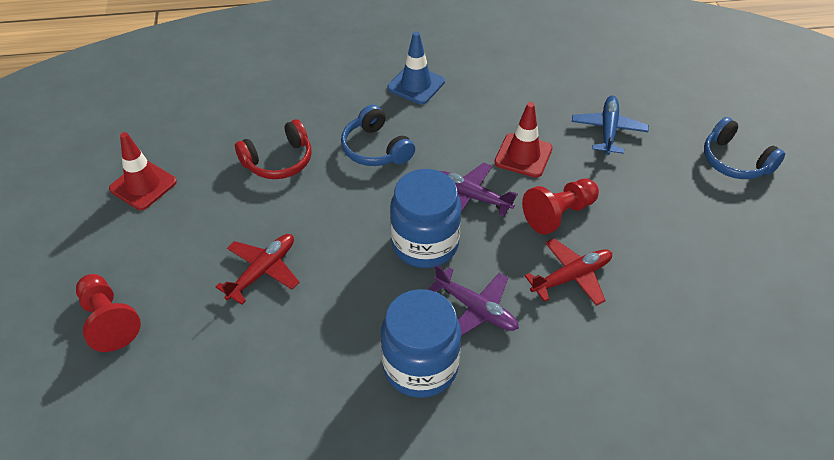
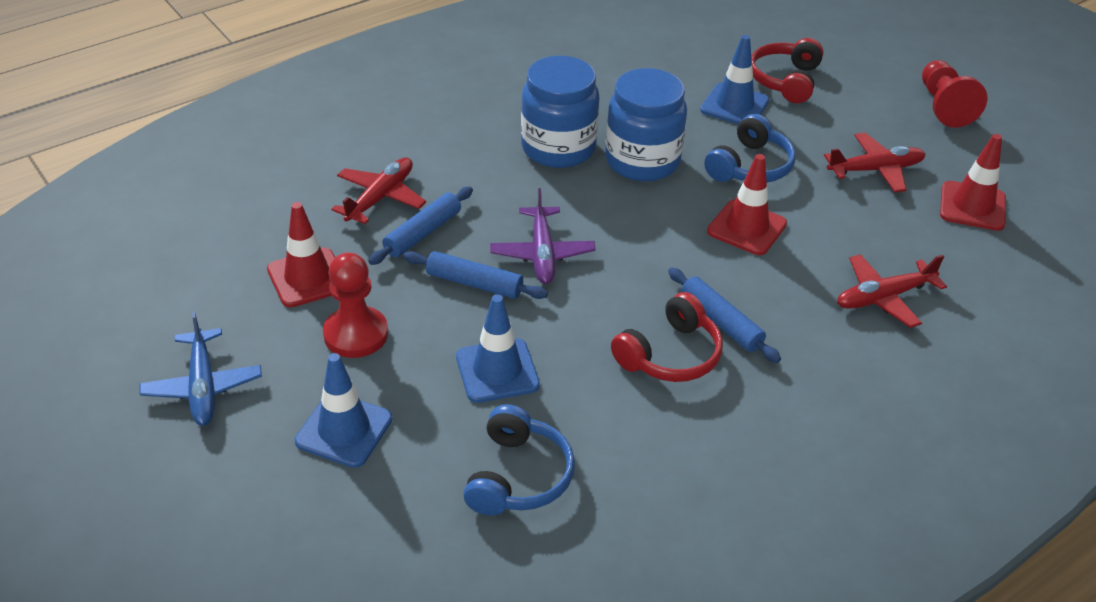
blue rolling pin: 0 -> 3
blue traffic cone: 1 -> 3
purple plane: 2 -> 1
red headphones: 1 -> 2
red plane: 2 -> 3
red traffic cone: 2 -> 3

